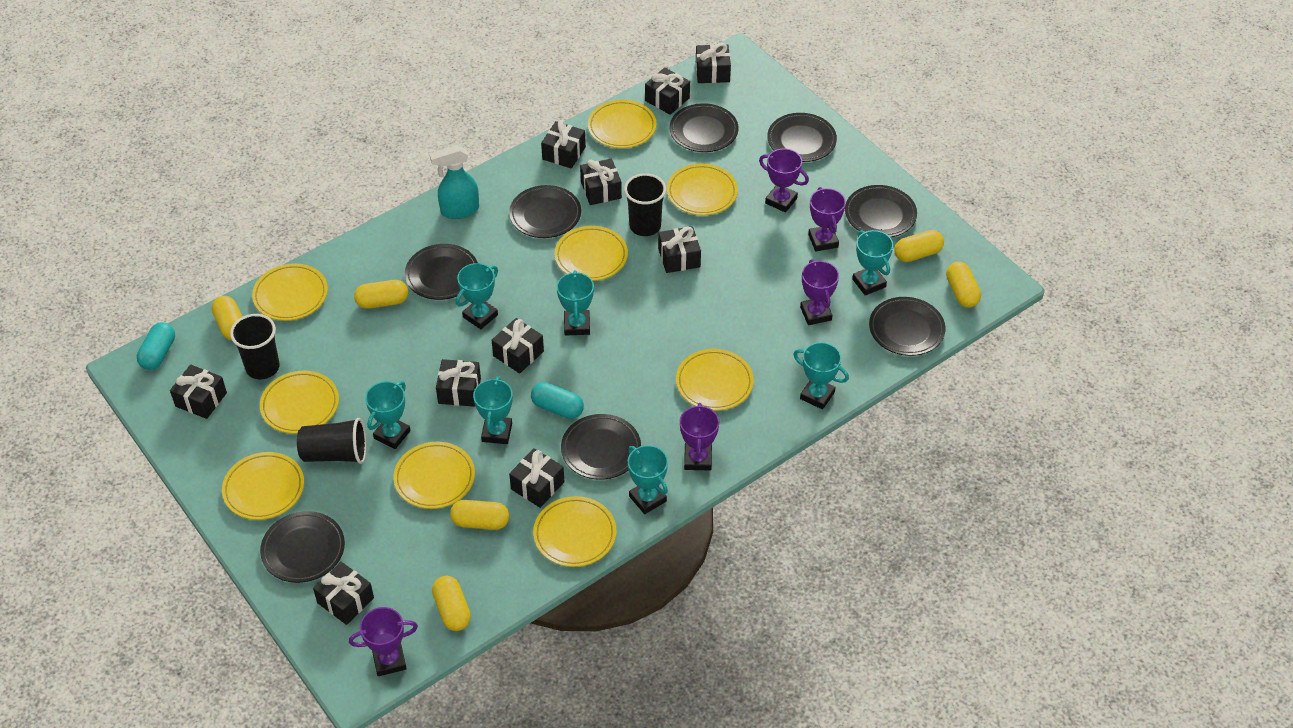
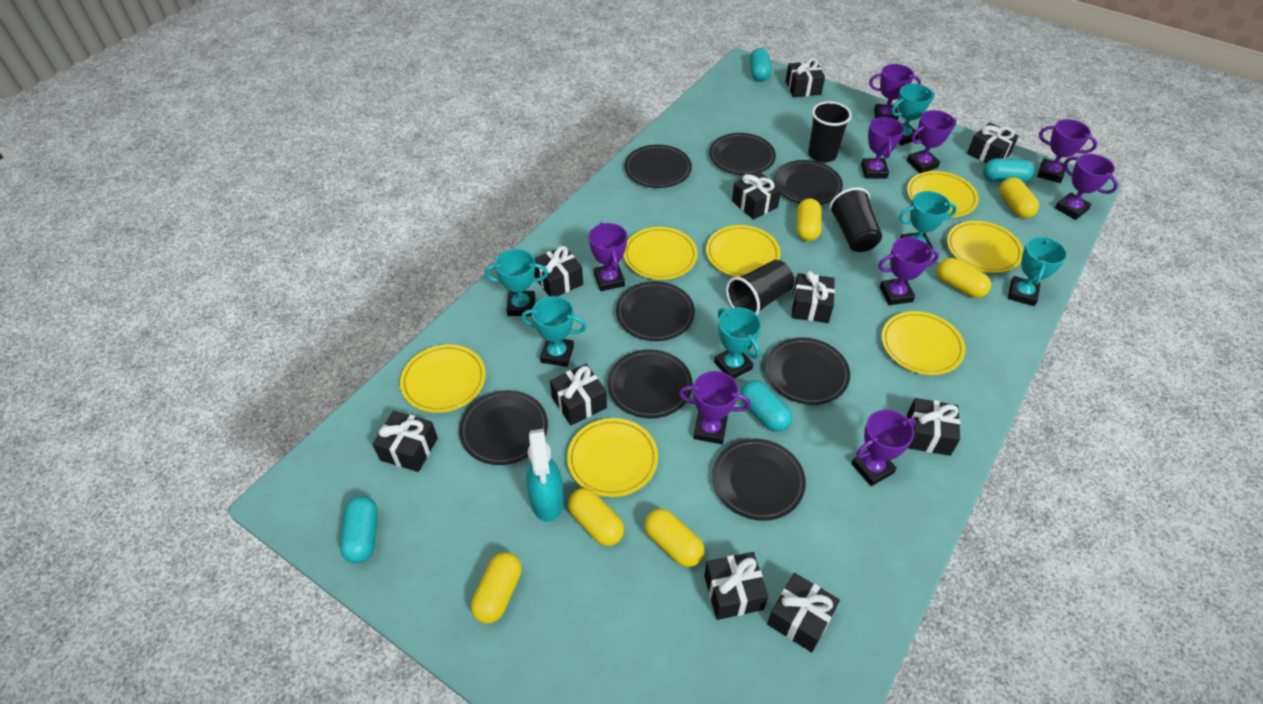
purple trophy: 5 -> 9
turquoise capsule: 2 -> 4
turquoise trophy: 7 -> 6
yellow plate: 9 -> 7

